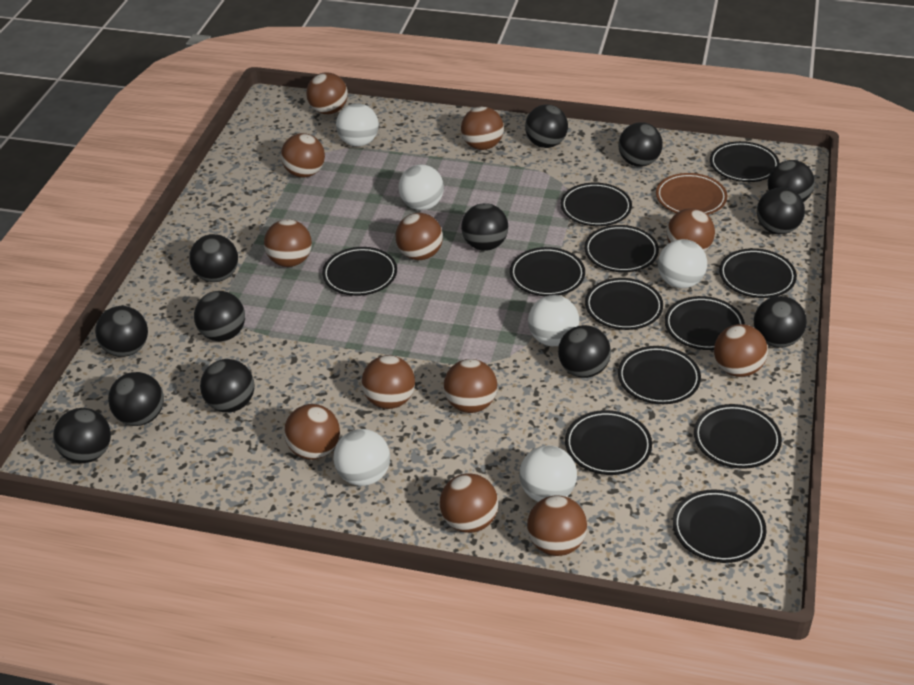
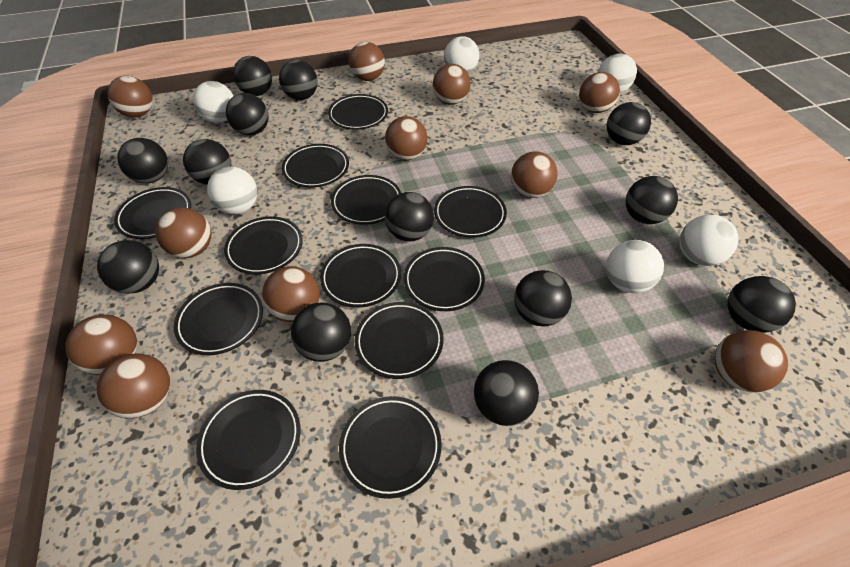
brown ball: 12 -> 11
brown plate: 1 -> 0

